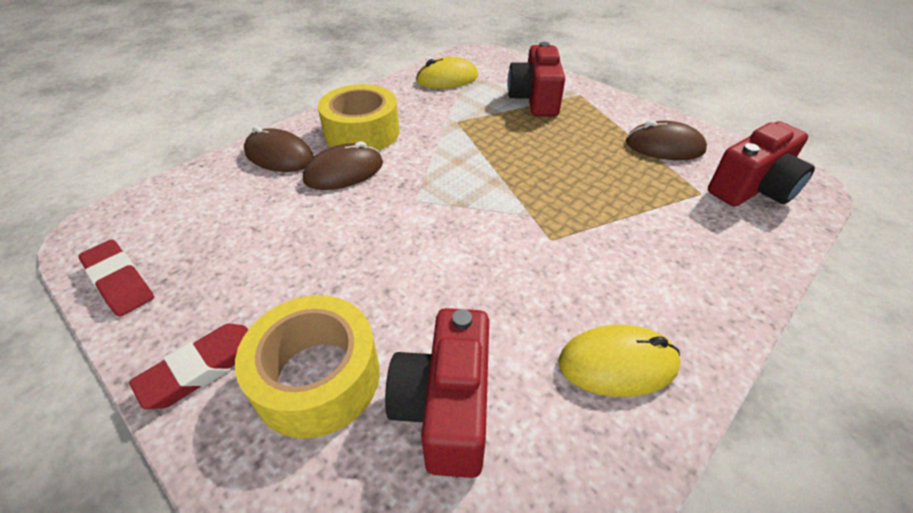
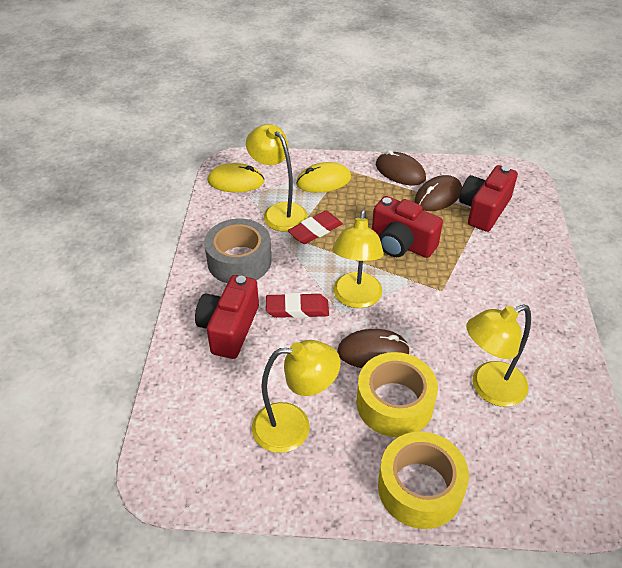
grey tape: 0 -> 1
yellow lamp: 0 -> 4

